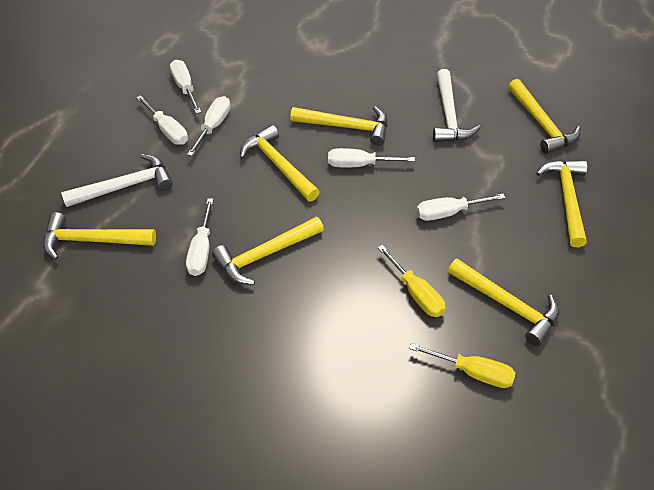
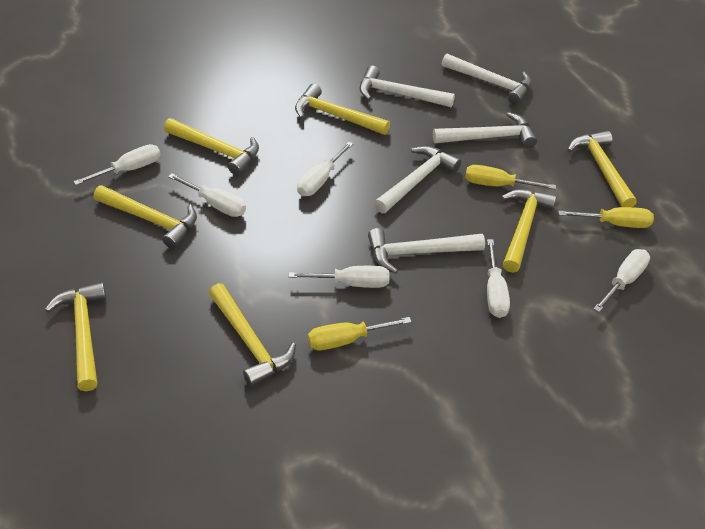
white hammer: 2 -> 5
yellow screwdriver: 2 -> 3

